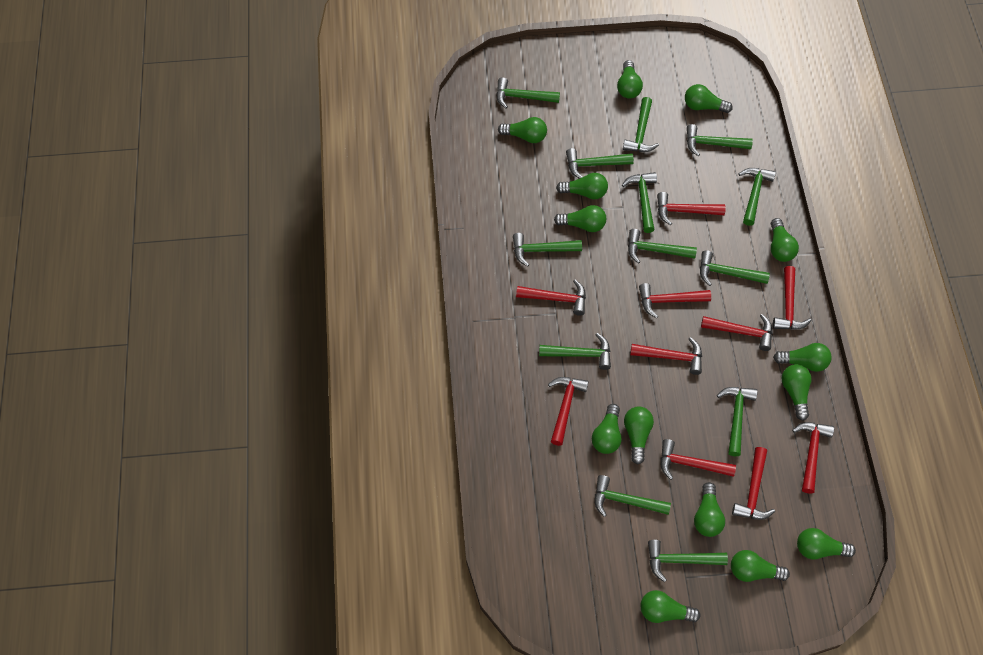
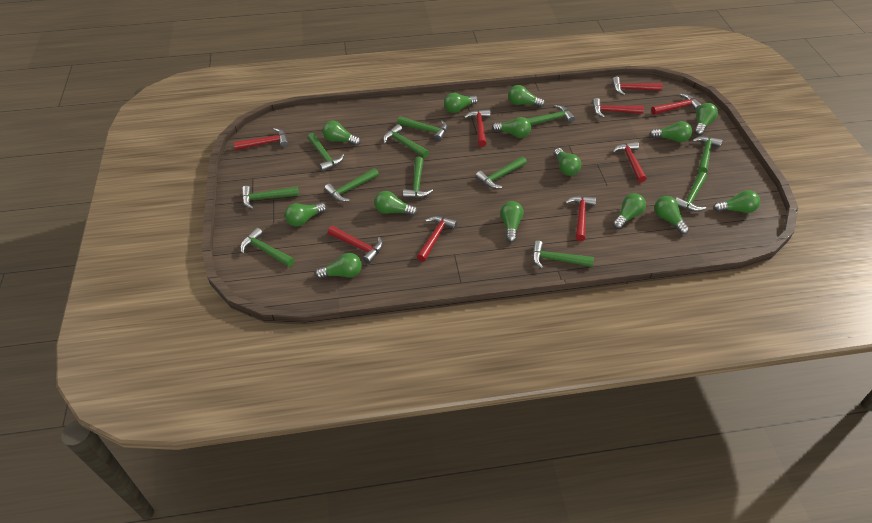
green hammer: 13 -> 12
red hammer: 10 -> 9

